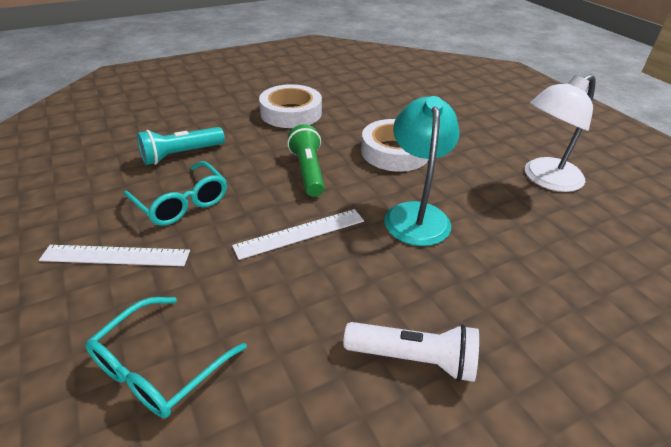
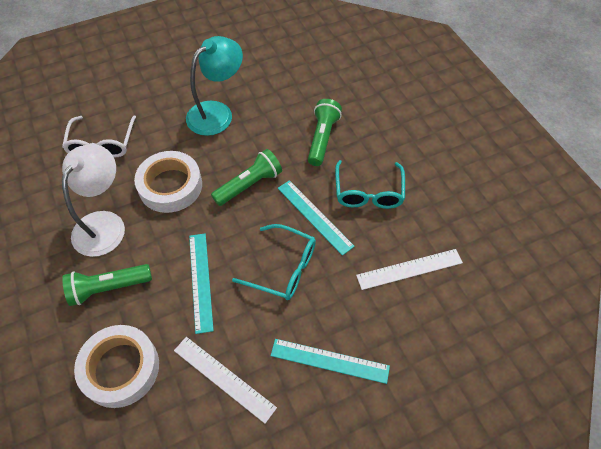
green flashlight: 1 -> 3
turquoise flashlight: 1 -> 0
turquoise ruler: 0 -> 3
white flashlight: 1 -> 0
white glasses: 0 -> 1

